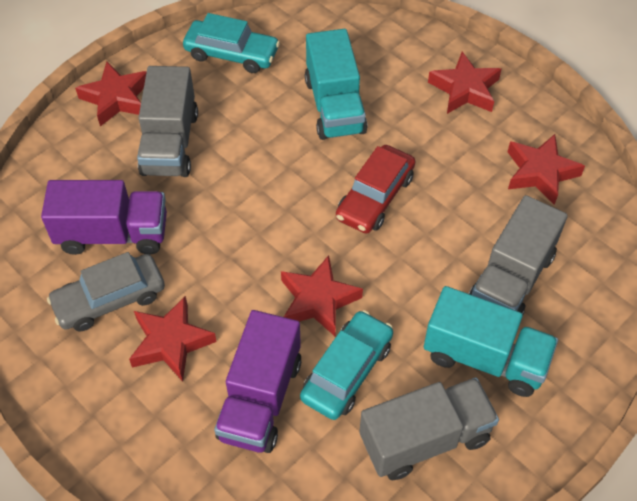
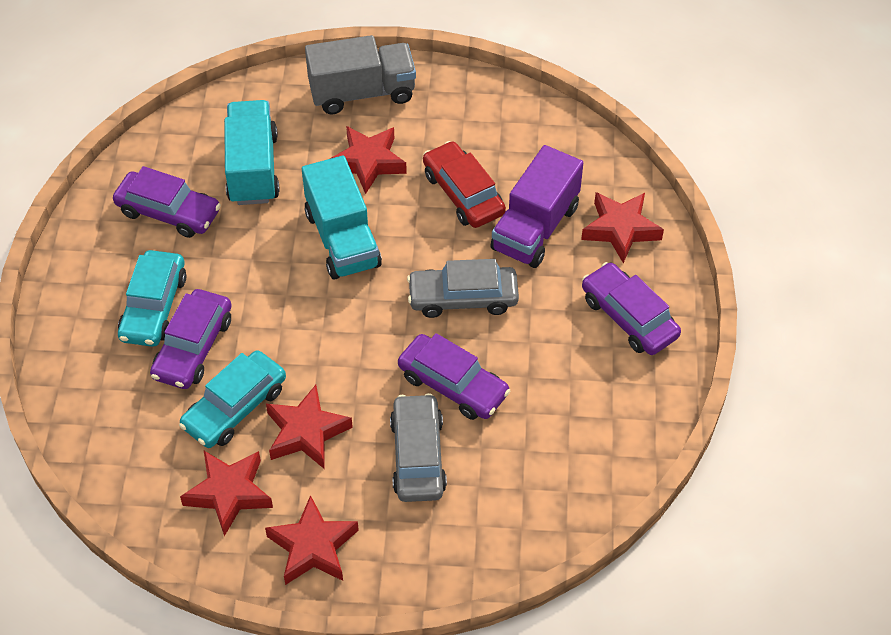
grey car: 1 -> 2
grey truck: 3 -> 1
purple car: 0 -> 4
purple truck: 2 -> 1

